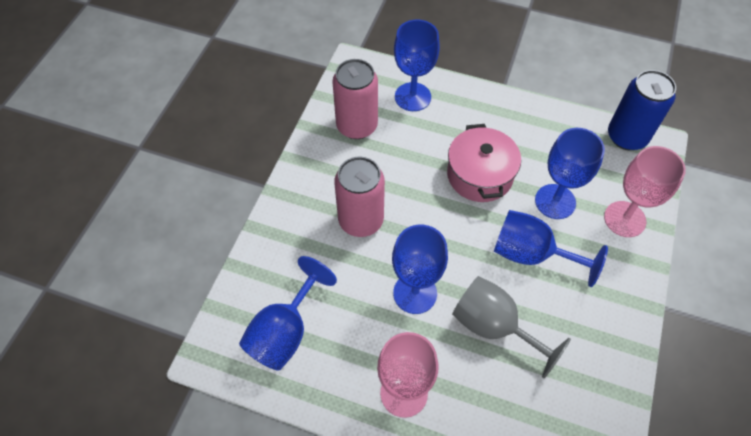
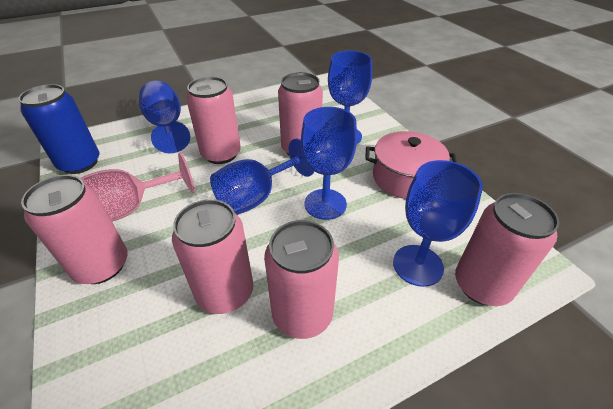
grey goblet: 1 -> 0
pink can: 2 -> 6
pink goblet: 2 -> 1

